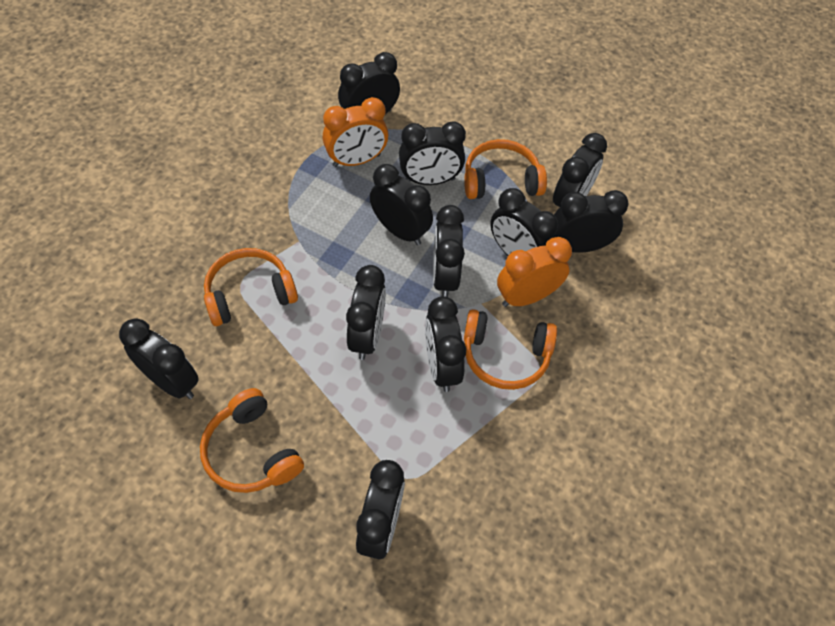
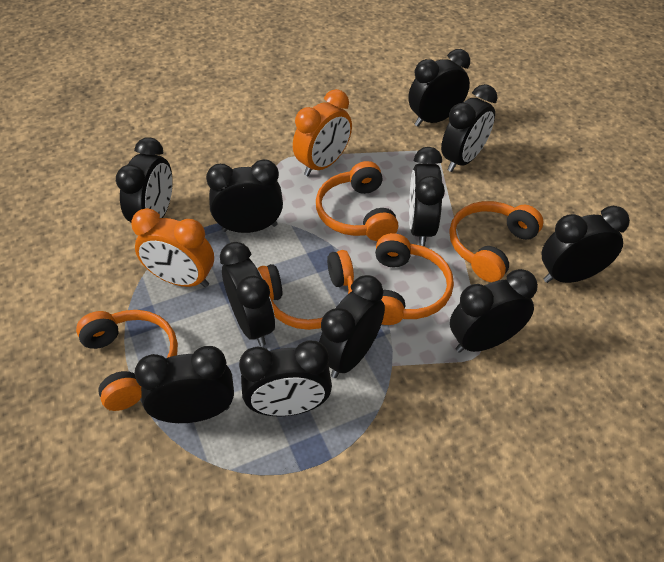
orange headphones: 4 -> 5

